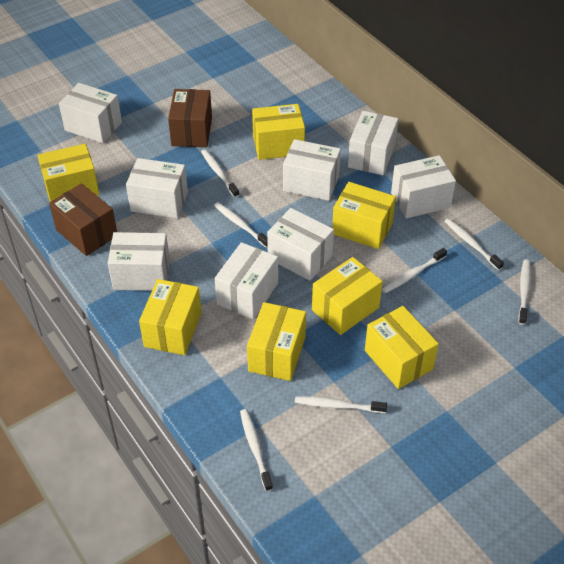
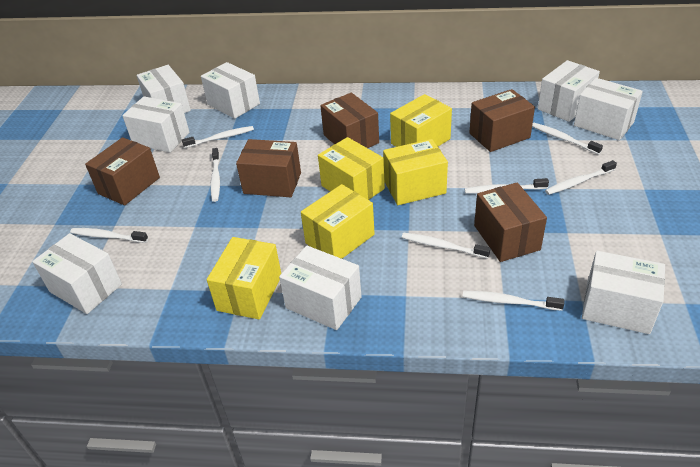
brown box: 2 -> 5
white toothbrush: 7 -> 8
yellow box: 7 -> 5

